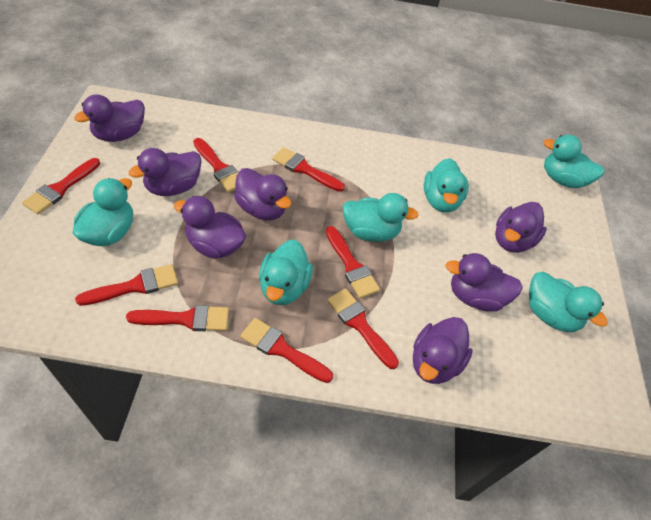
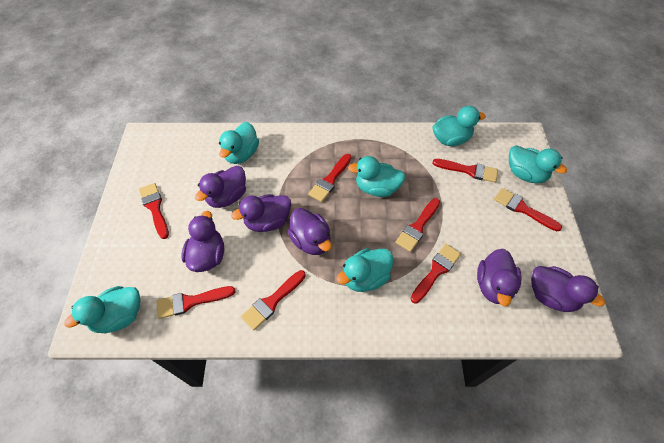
purple duck: 7 -> 6

